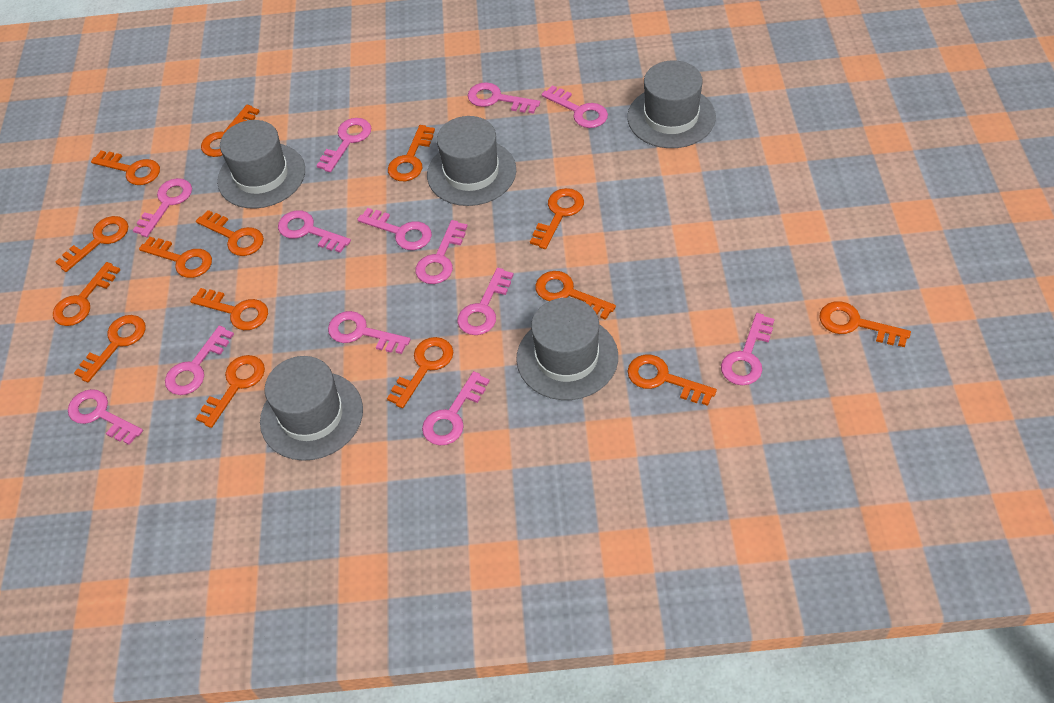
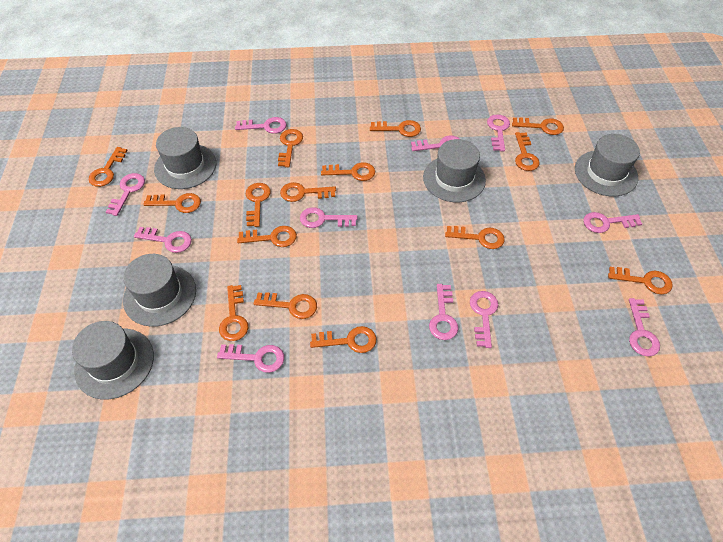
pink key: 13 -> 11

